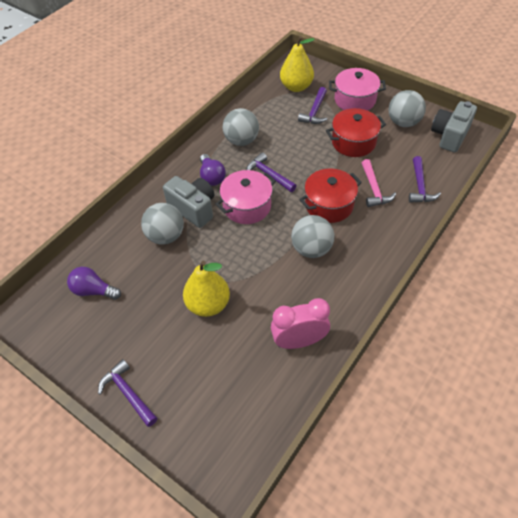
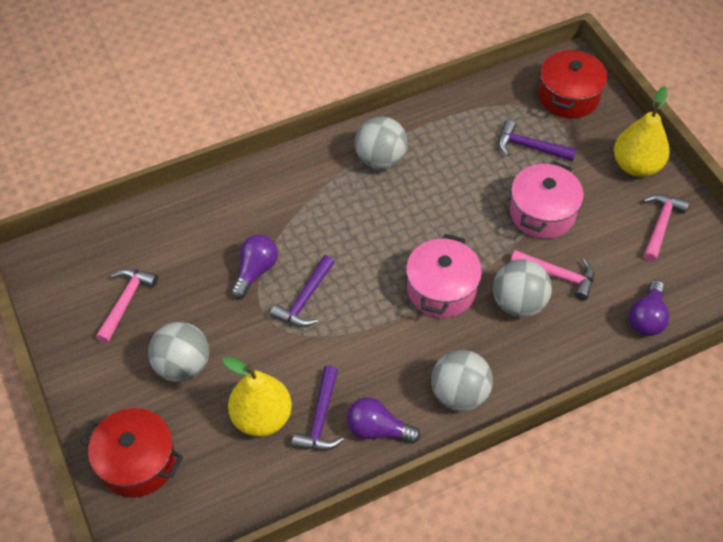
grey camera: 2 -> 0
pink clock: 1 -> 0
pink hammer: 1 -> 3
purple hammer: 4 -> 3
purple light bulb: 2 -> 3

